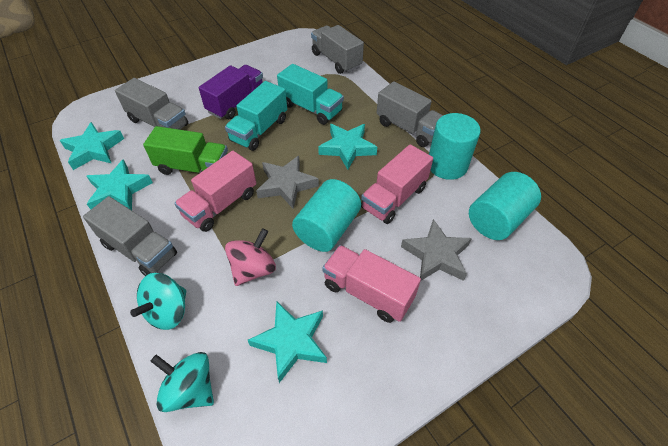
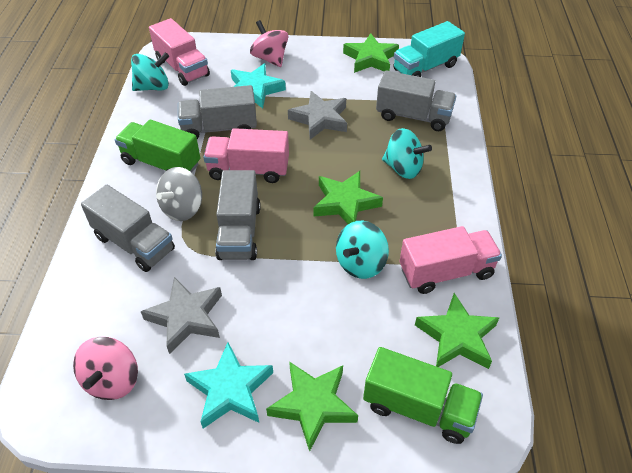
green star: 0 -> 4
green truck: 1 -> 2
grey spinning top: 0 -> 1
pink spinning top: 1 -> 2
purple truck: 1 -> 0
turquoise cylinder: 3 -> 0
turquoise spinning top: 2 -> 3
turquoise star: 4 -> 2
turquoise truck: 2 -> 1

